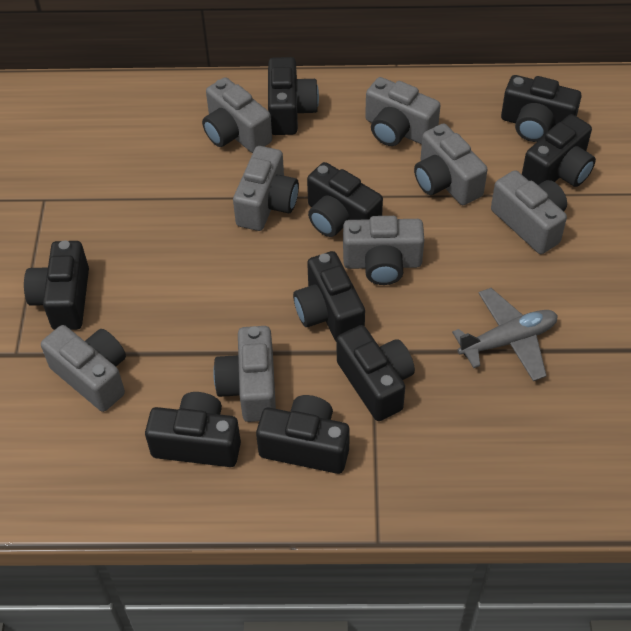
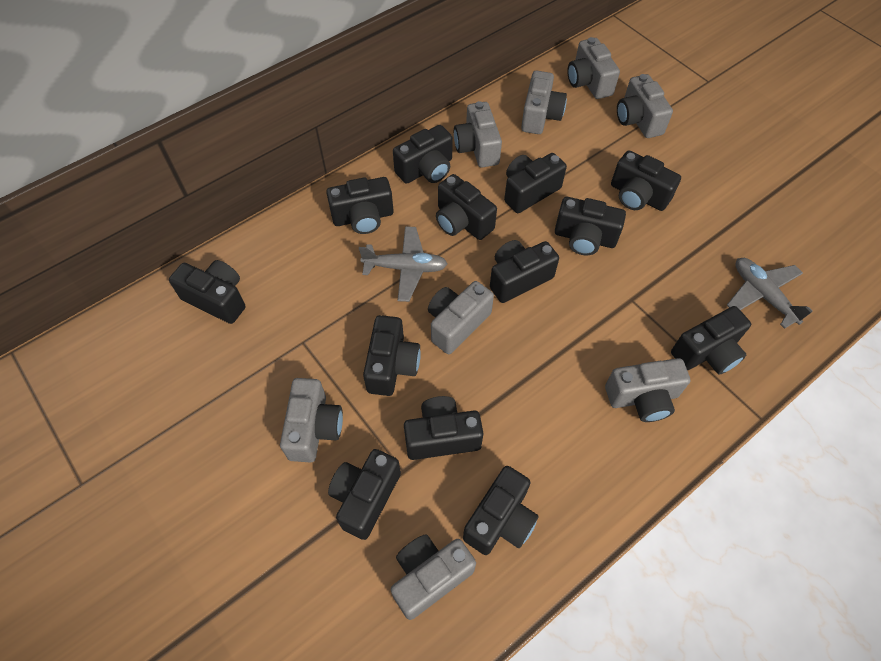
black camera: 9 -> 13
grey plane: 1 -> 2

